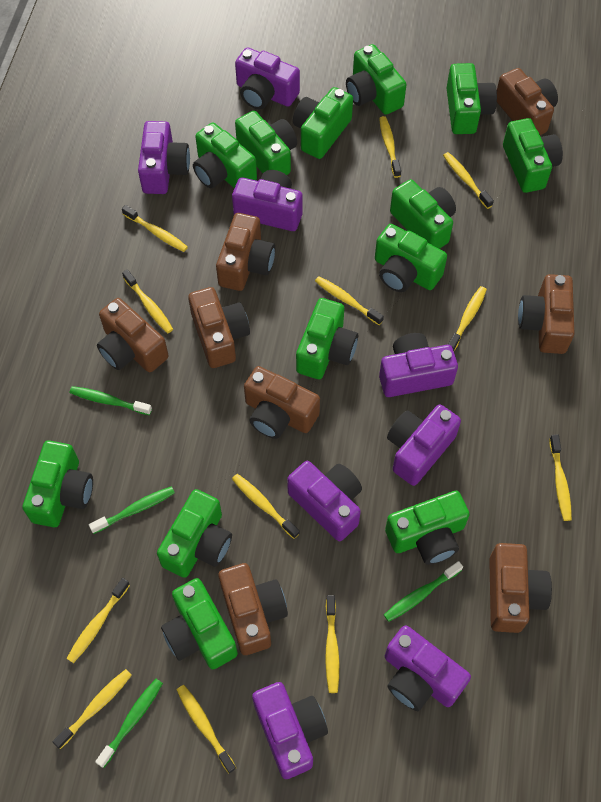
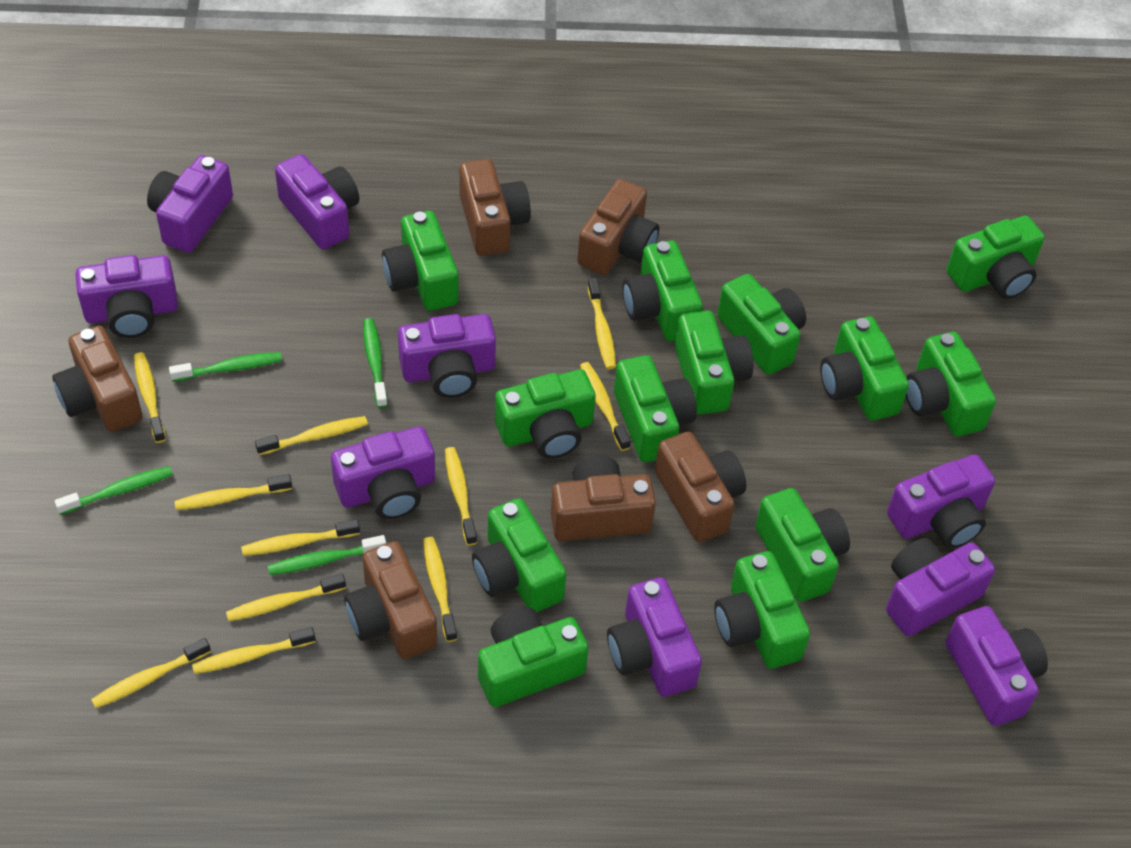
brown camera: 8 -> 6
purple camera: 8 -> 9
yellow toothbrush: 12 -> 11

